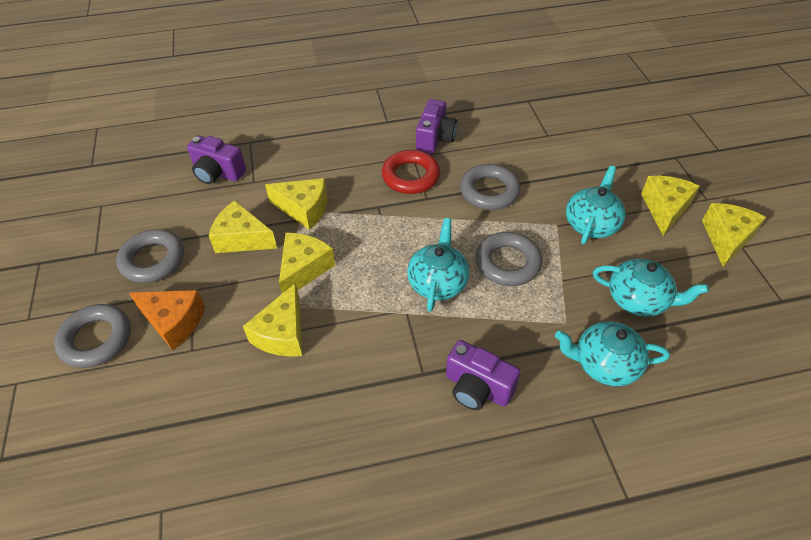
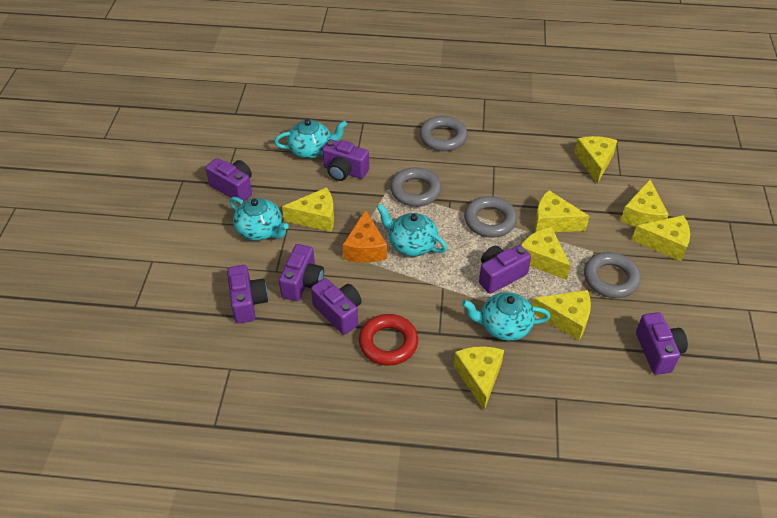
purple camera: 3 -> 7
yellow cheese: 6 -> 8

